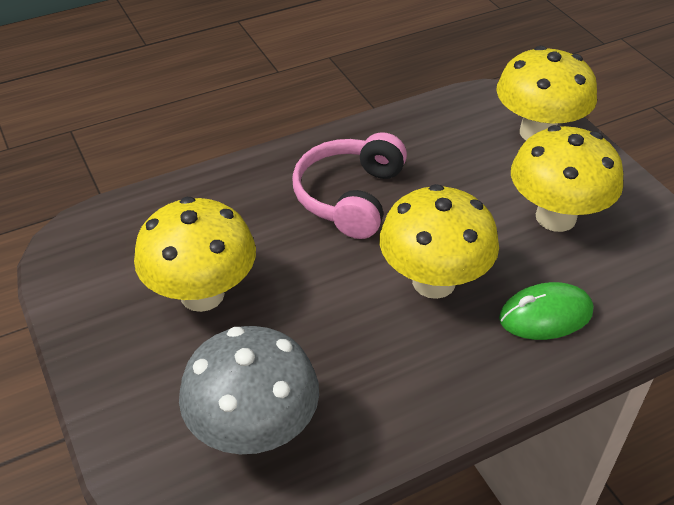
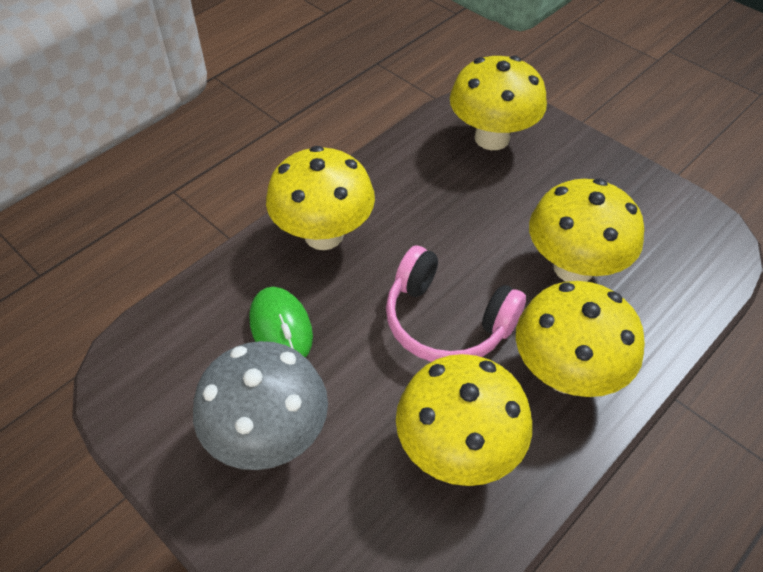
yellow mushroom: 4 -> 5

